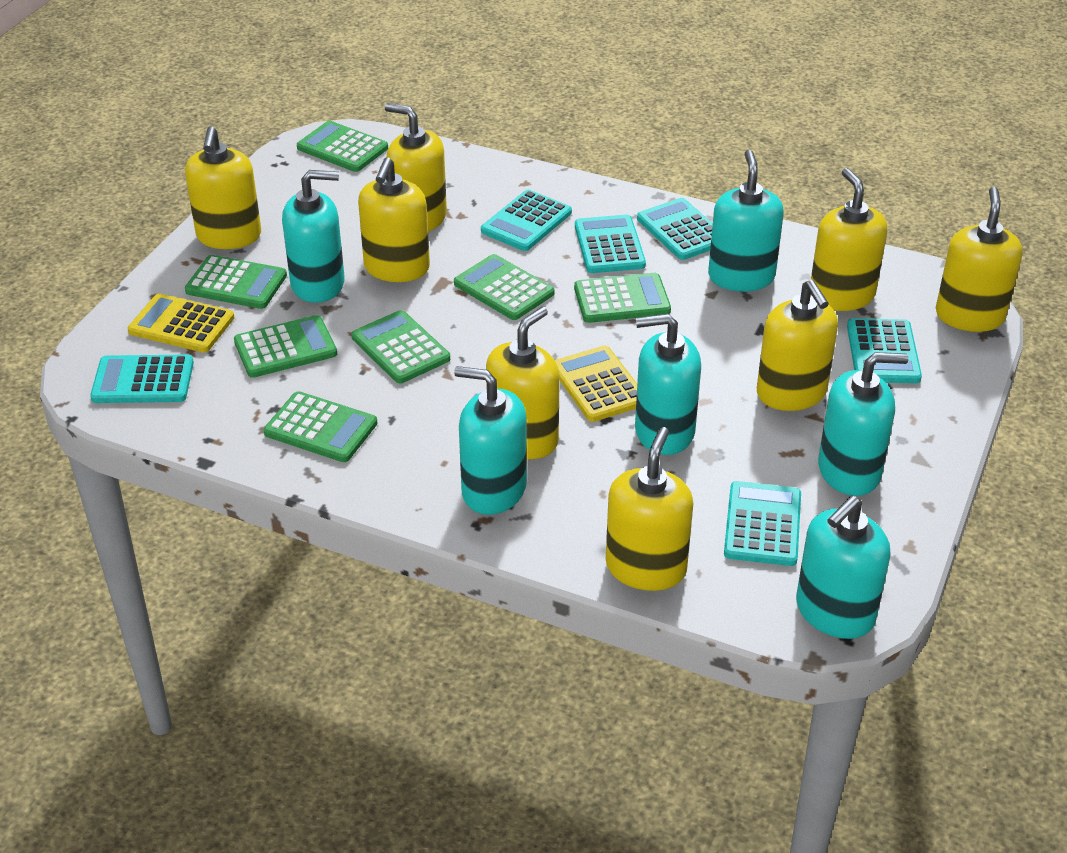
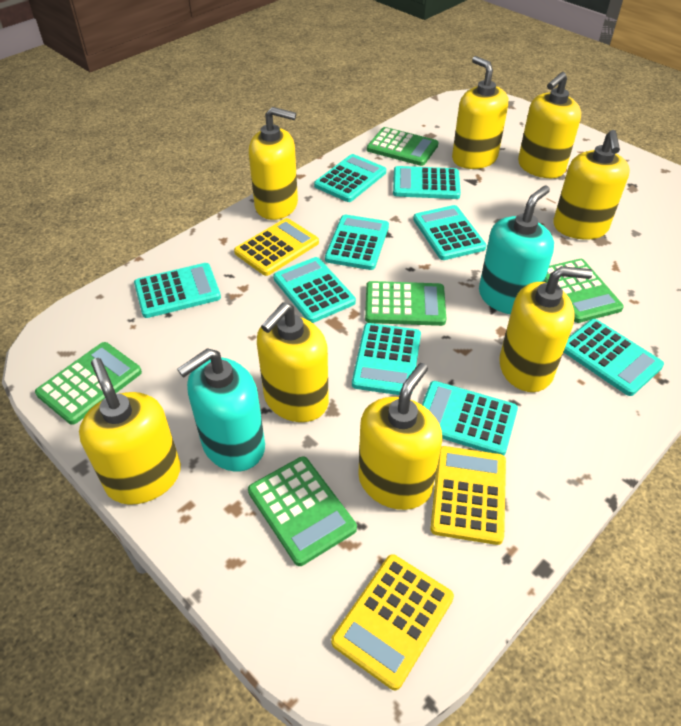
green calculator: 7 -> 5
turquoise calculator: 6 -> 9
turquoise soap dispenser: 6 -> 2
yellow calculator: 2 -> 3

